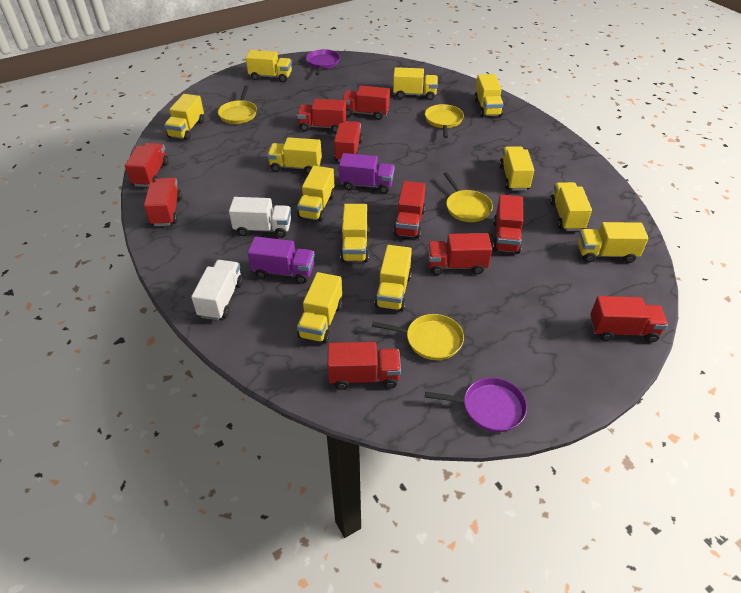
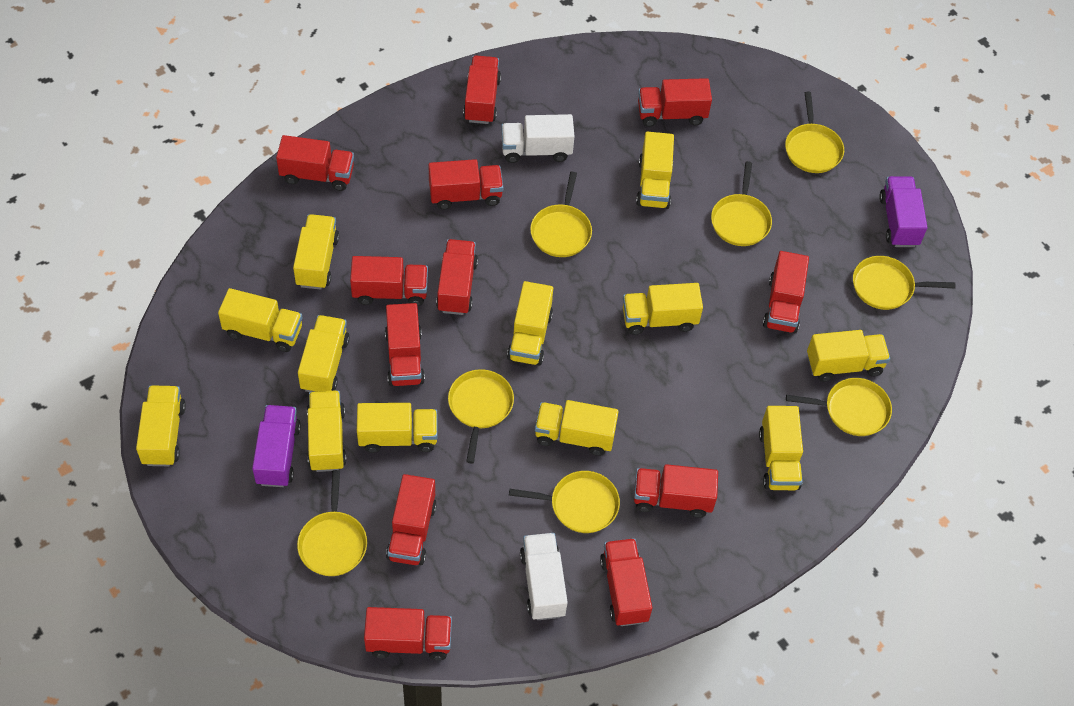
purple pan: 2 -> 0
red truck: 10 -> 12
yellow pan: 4 -> 8

